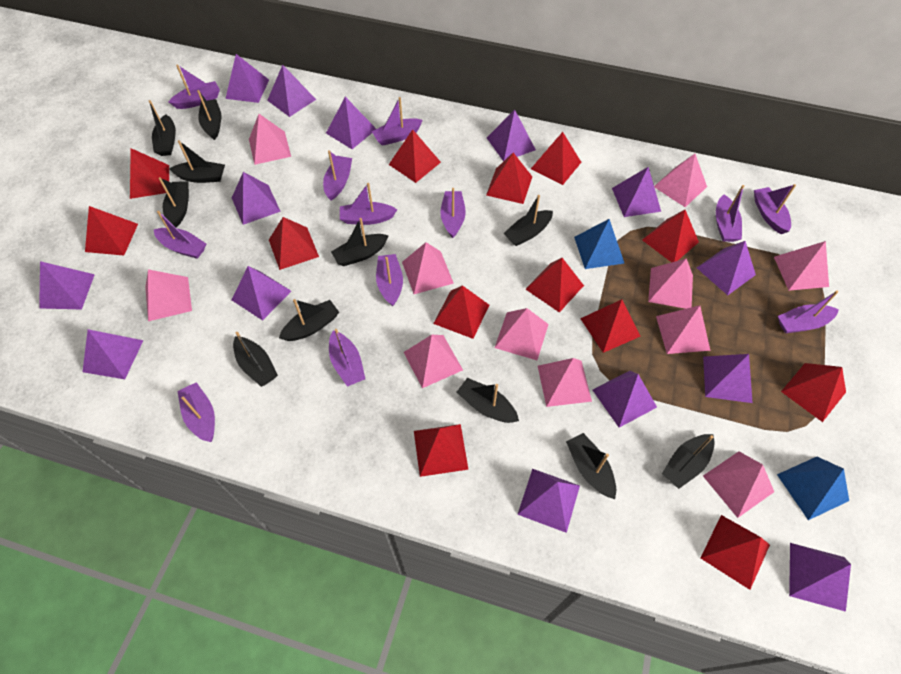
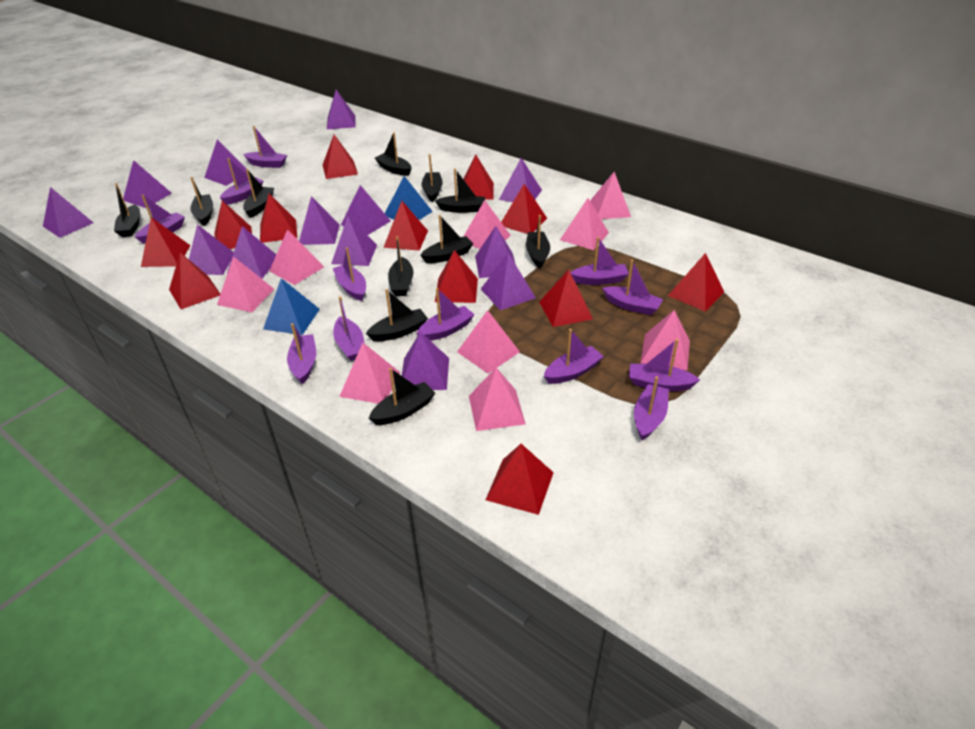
pink pyramid: 11 -> 9
purple pyramid: 14 -> 13
red pyramid: 13 -> 12

